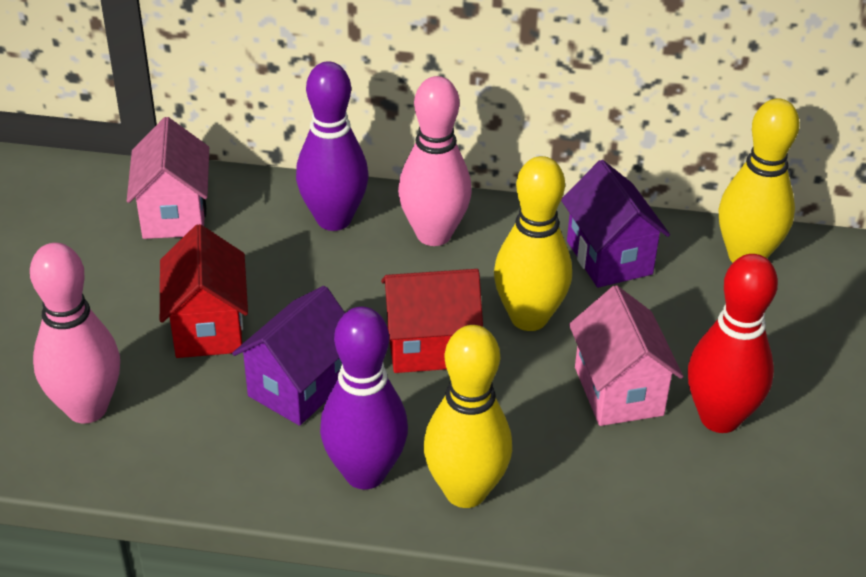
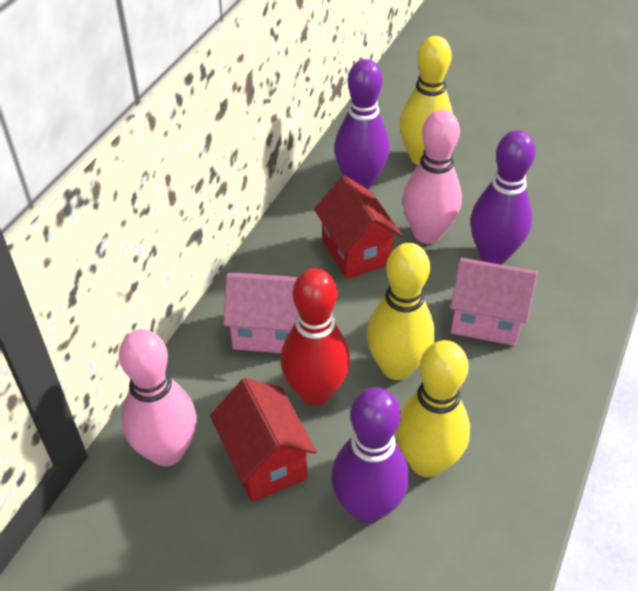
purple bowling pin: 2 -> 3
purple house: 2 -> 0

